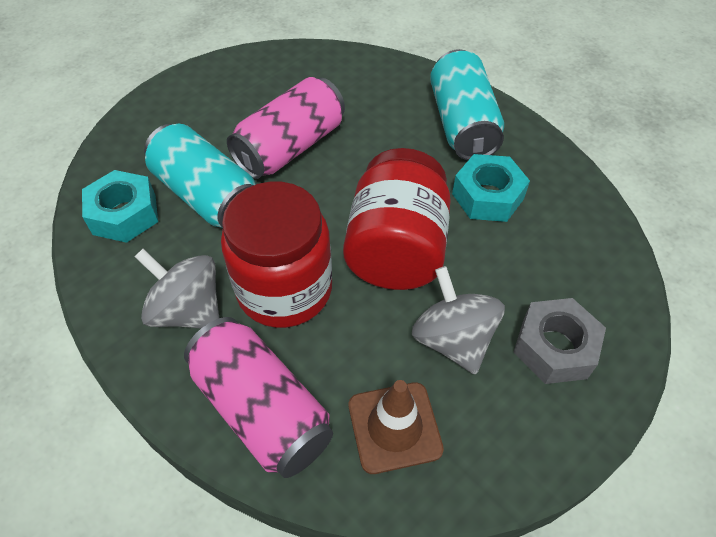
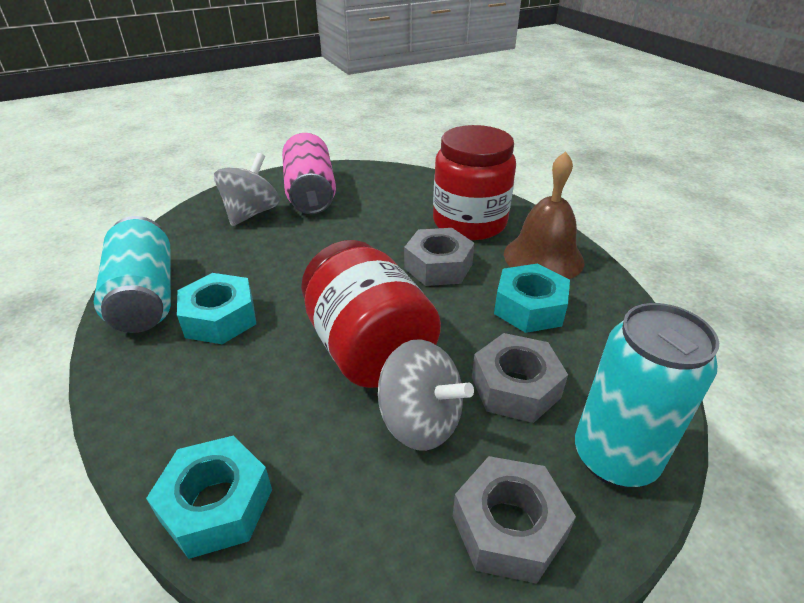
brown bell: 0 -> 1
brown traffic cone: 1 -> 0
grey nut: 1 -> 3
pink can: 2 -> 1
turquoise nut: 2 -> 3

